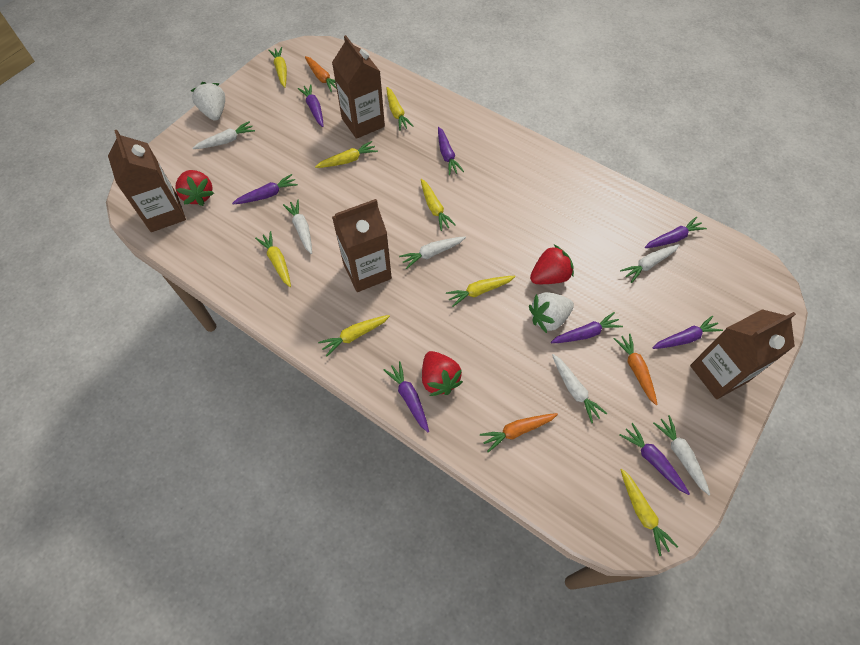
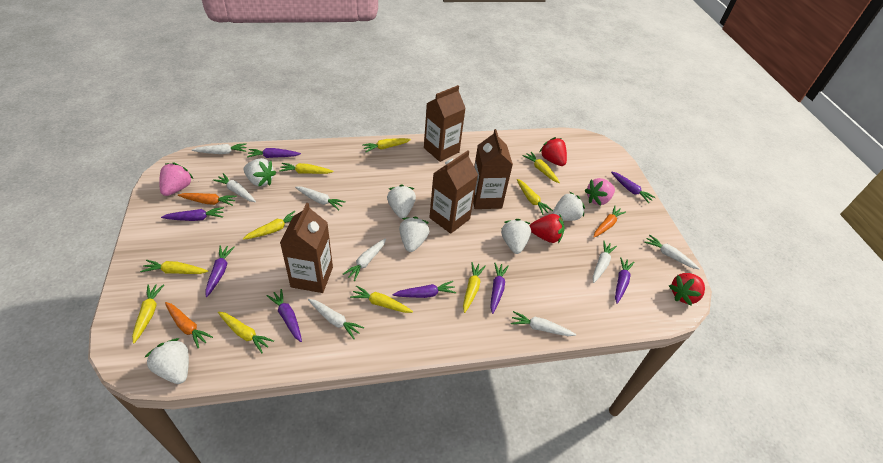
pink strawberry: 0 -> 2
white carrot: 6 -> 8
white strawberry: 2 -> 6
yellow carrot: 8 -> 10

